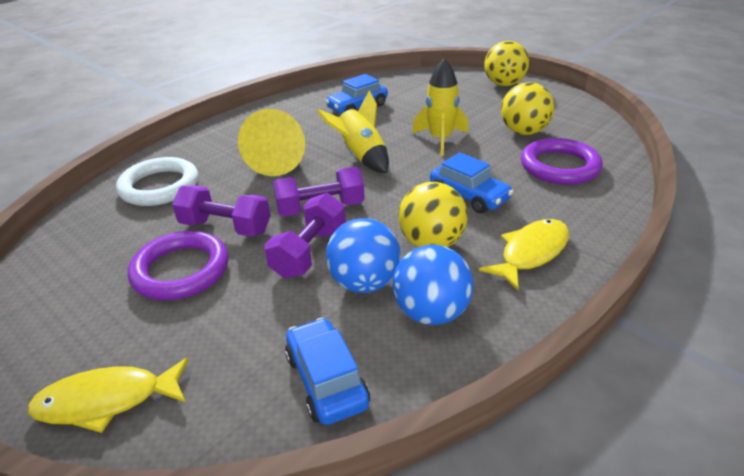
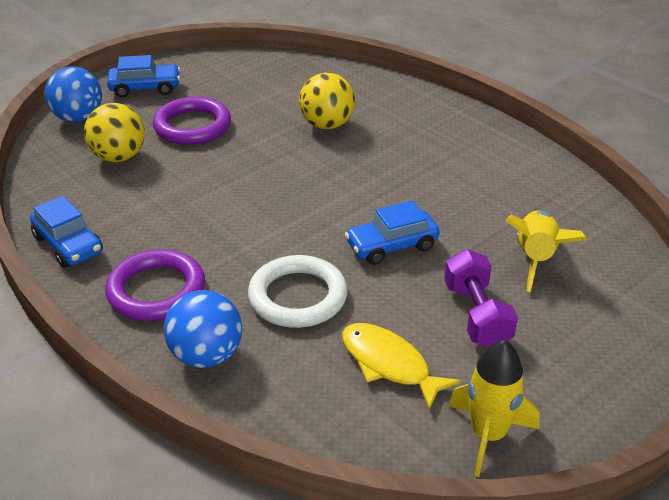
purple dumbbell: 3 -> 1
yellow ball: 3 -> 2
yellow cone: 1 -> 0
yellow fish: 2 -> 1

